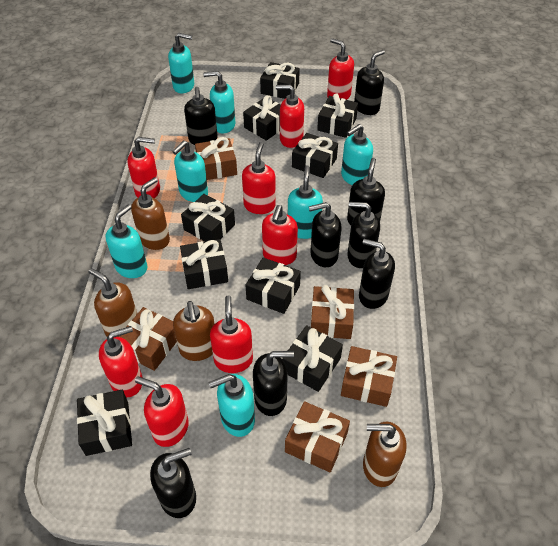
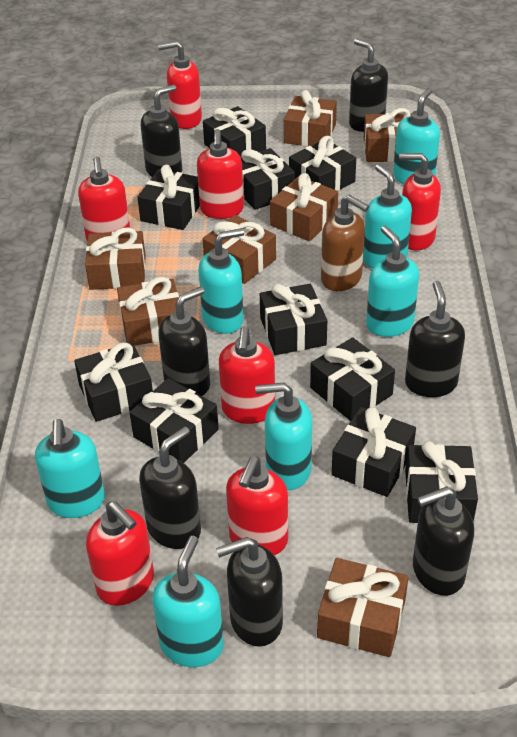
black gift: 9 -> 10
black soap dispenser: 8 -> 7
brown gift: 5 -> 7
brown soap dispenser: 4 -> 1
red soap dispenser: 8 -> 7

